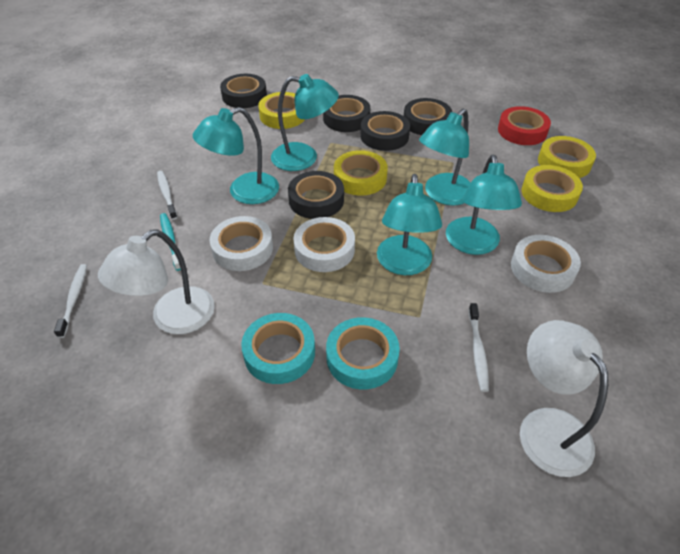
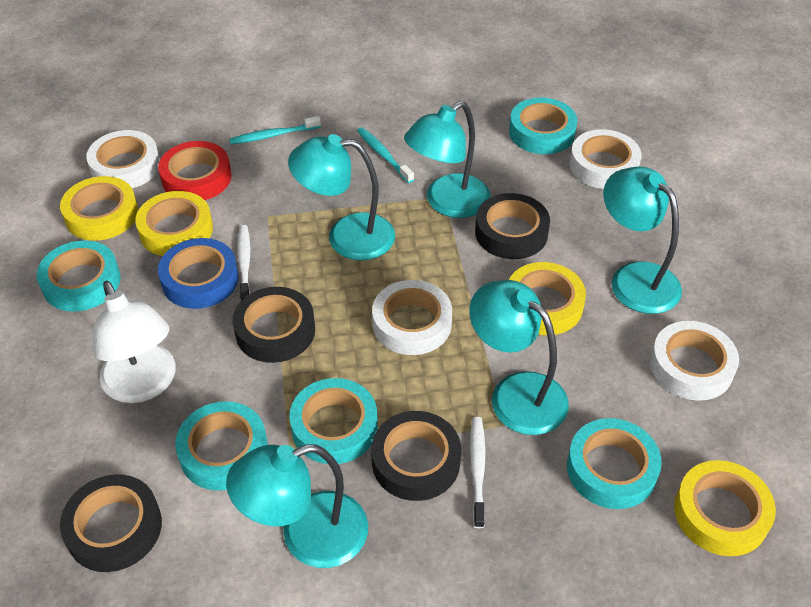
black tape: 5 -> 4
blue tape: 0 -> 1
turquoise tape: 2 -> 5
turquoise toothbrush: 1 -> 2
white lamp: 2 -> 1
white tape: 3 -> 4
white toothbrush: 3 -> 2

